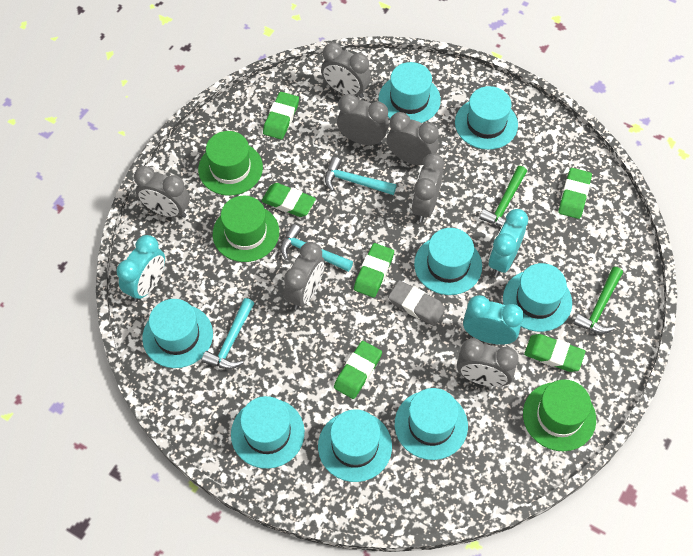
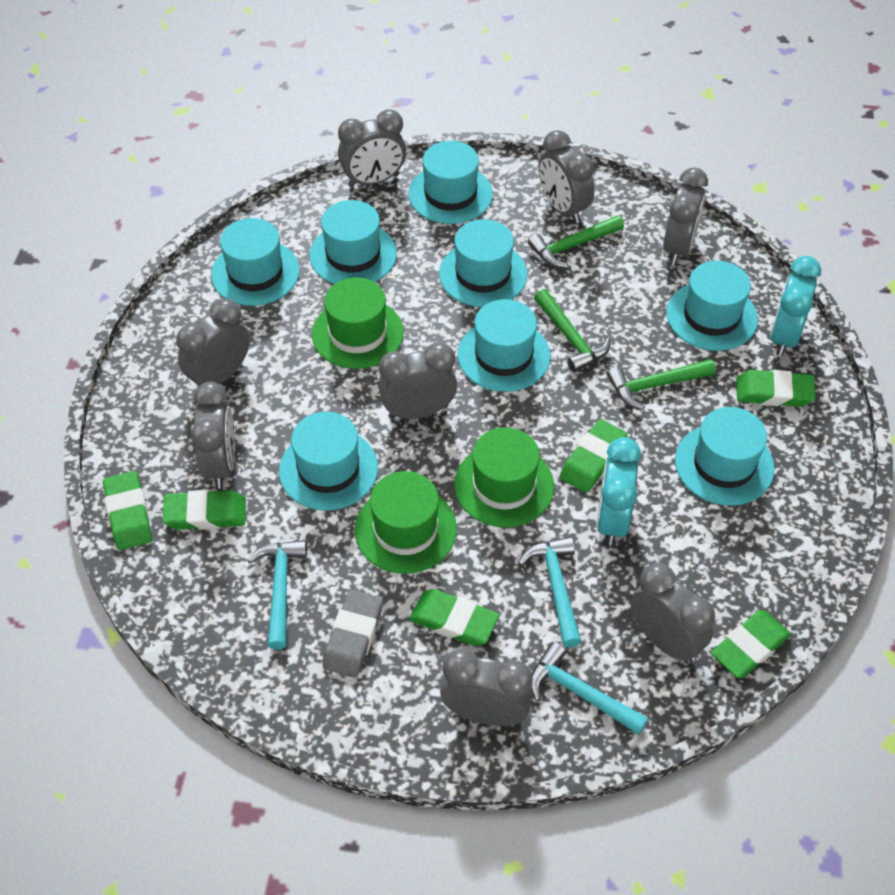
green hammer: 2 -> 3
grey clock: 7 -> 8
turquoise clock: 3 -> 2

